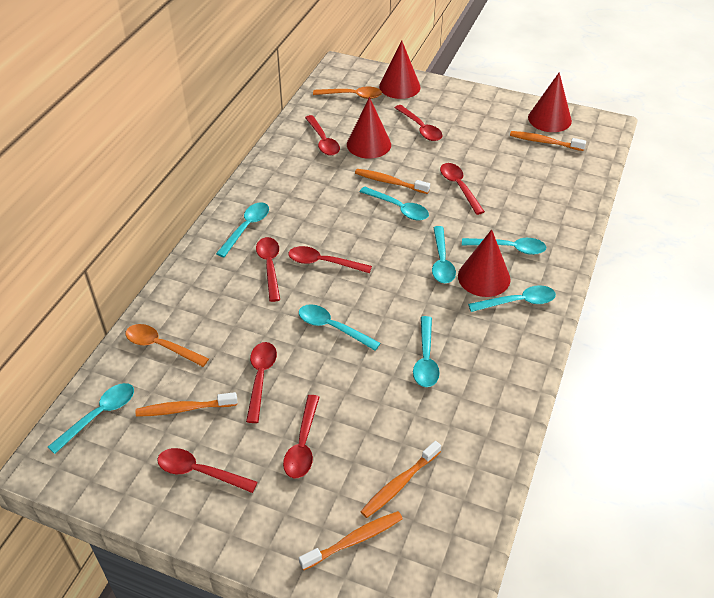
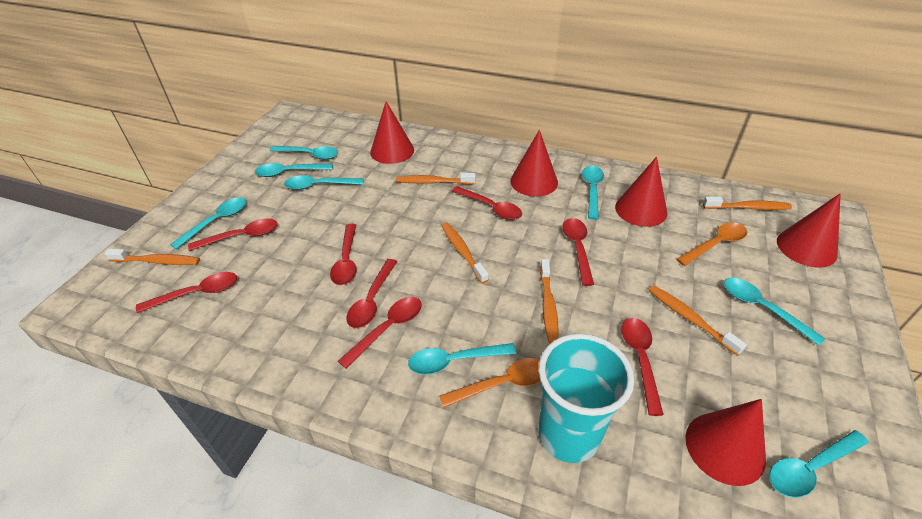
orange toothbrush: 5 -> 6
red cone: 4 -> 5
turquoise cup: 0 -> 1

